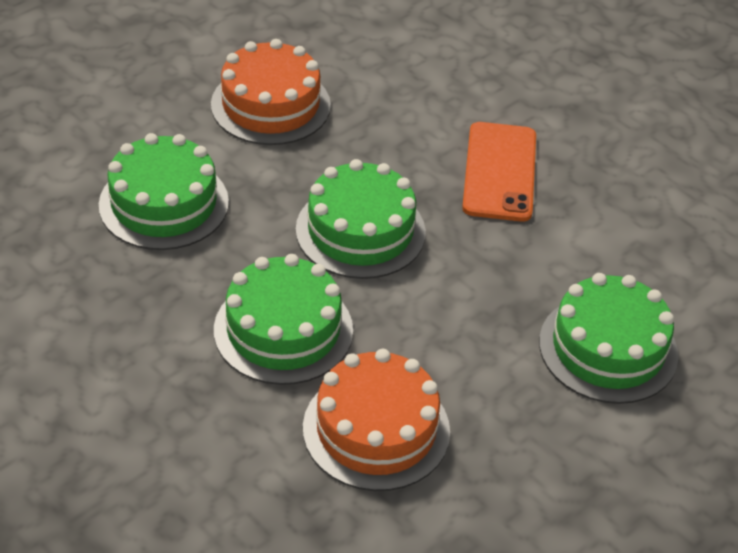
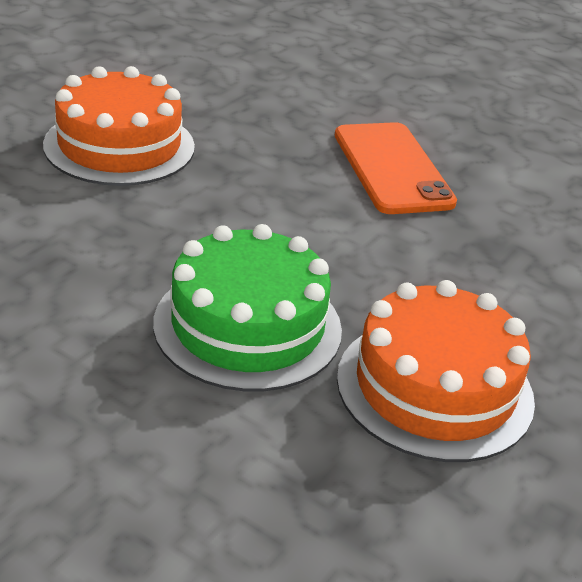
green cake: 4 -> 1

